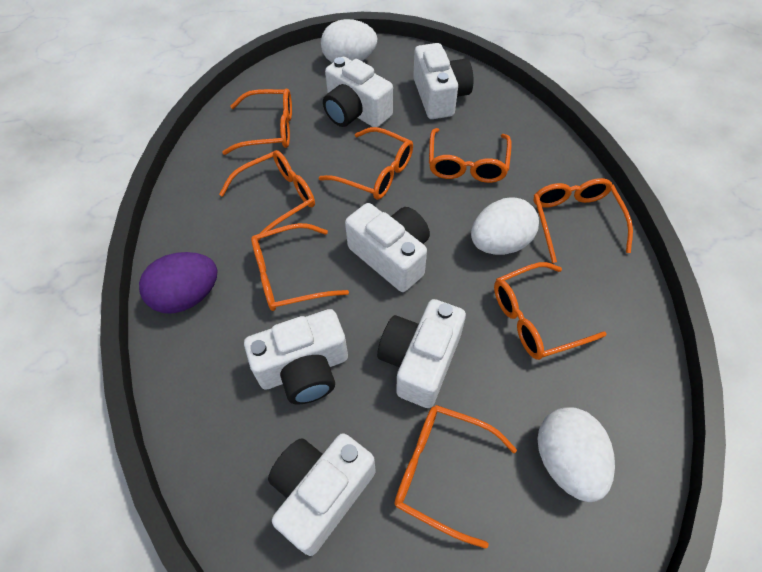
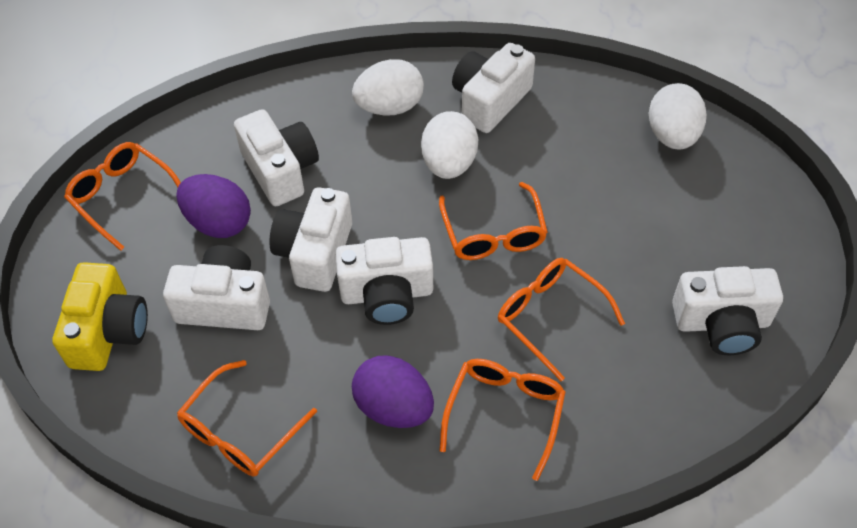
orange glasses: 8 -> 5
purple egg: 1 -> 2
yellow camera: 0 -> 1

